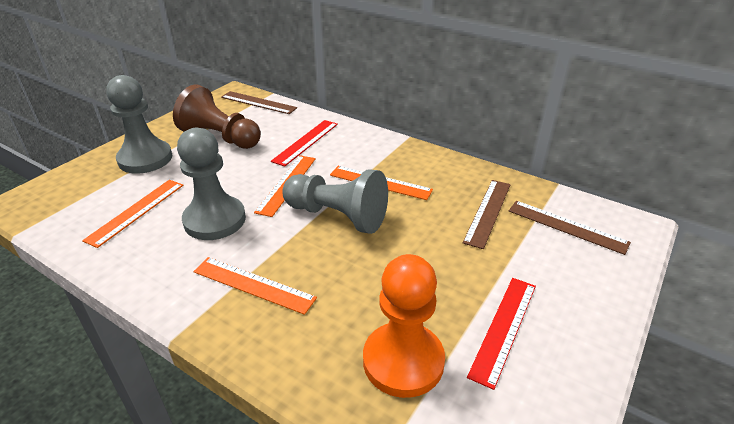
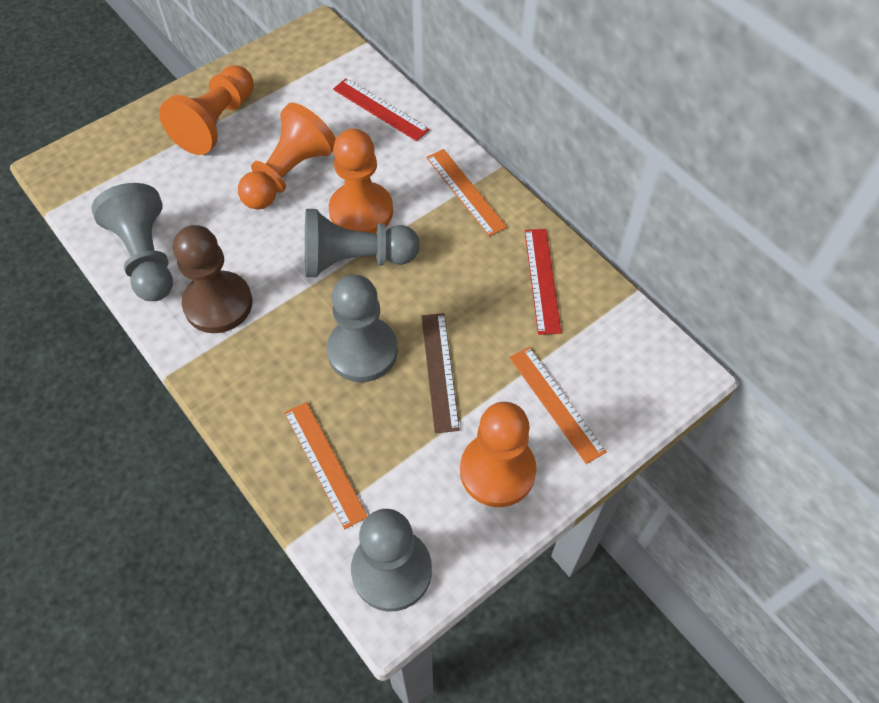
brown ruler: 3 -> 1
grey pawn: 3 -> 4
orange pawn: 1 -> 4
orange ruler: 4 -> 3

